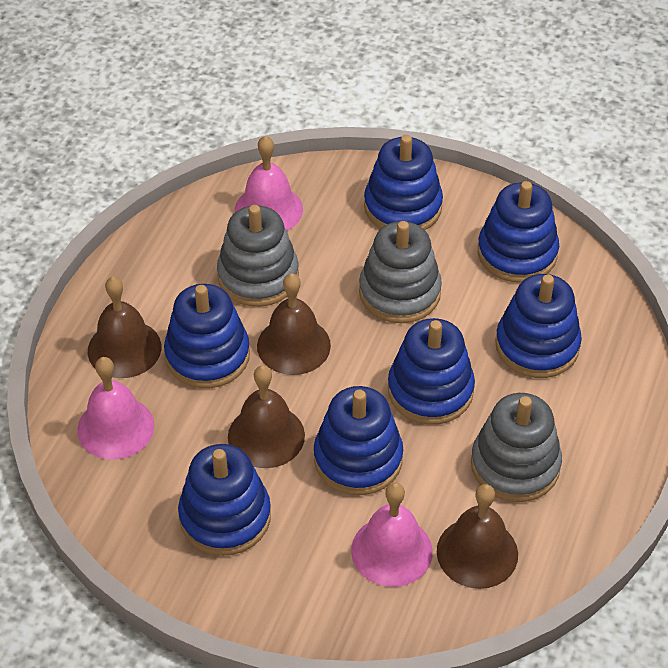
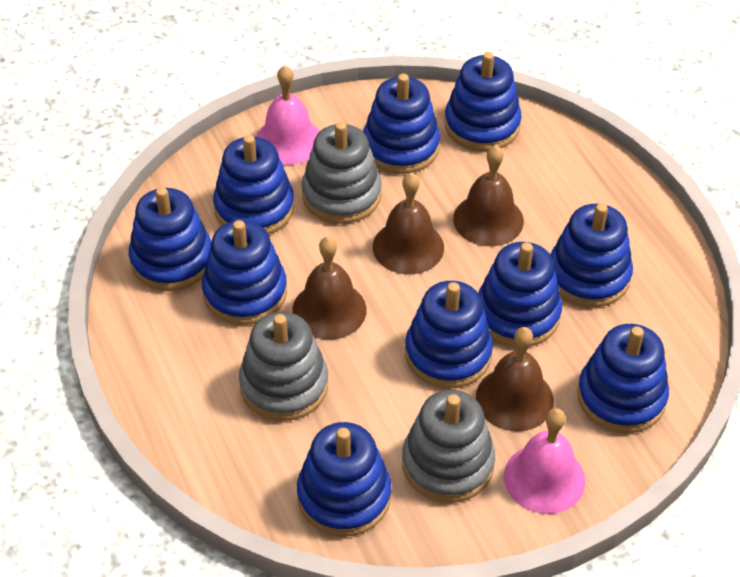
blue stacking toy: 7 -> 10
pink bell: 3 -> 2

